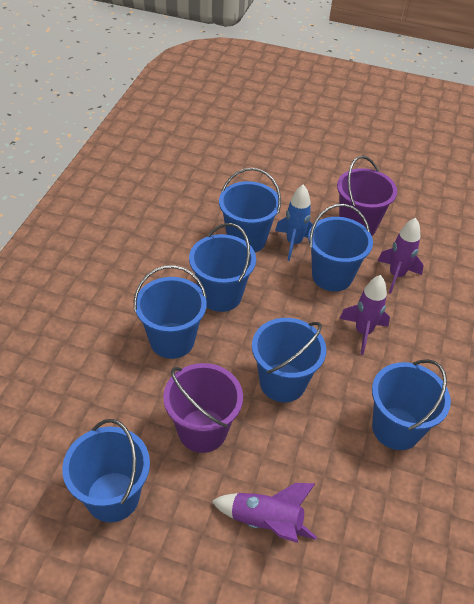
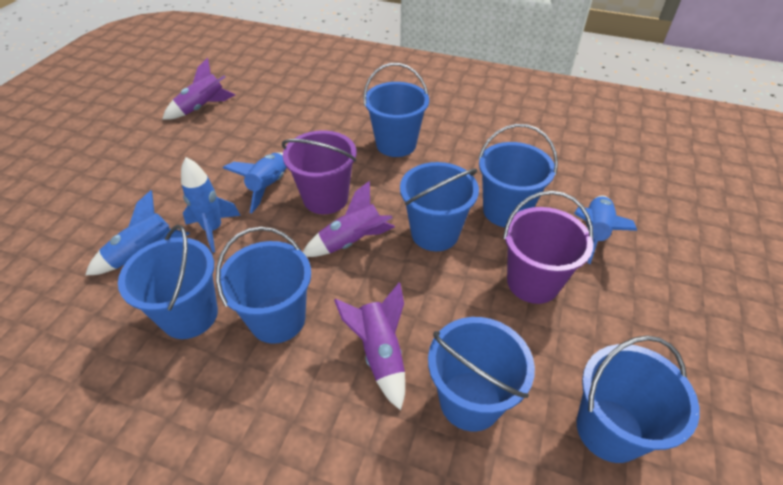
blue rocket: 1 -> 4

